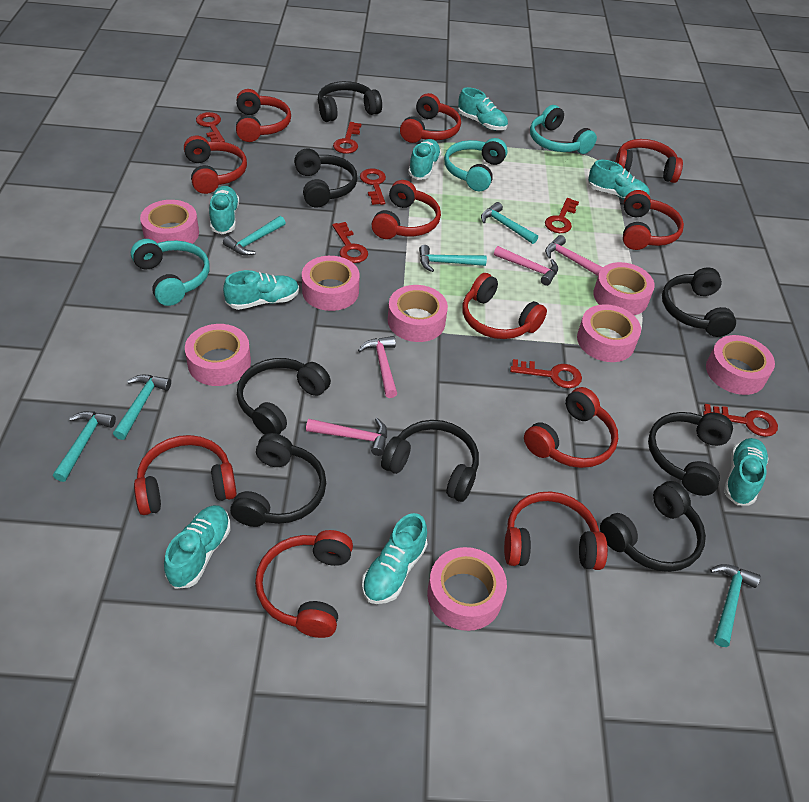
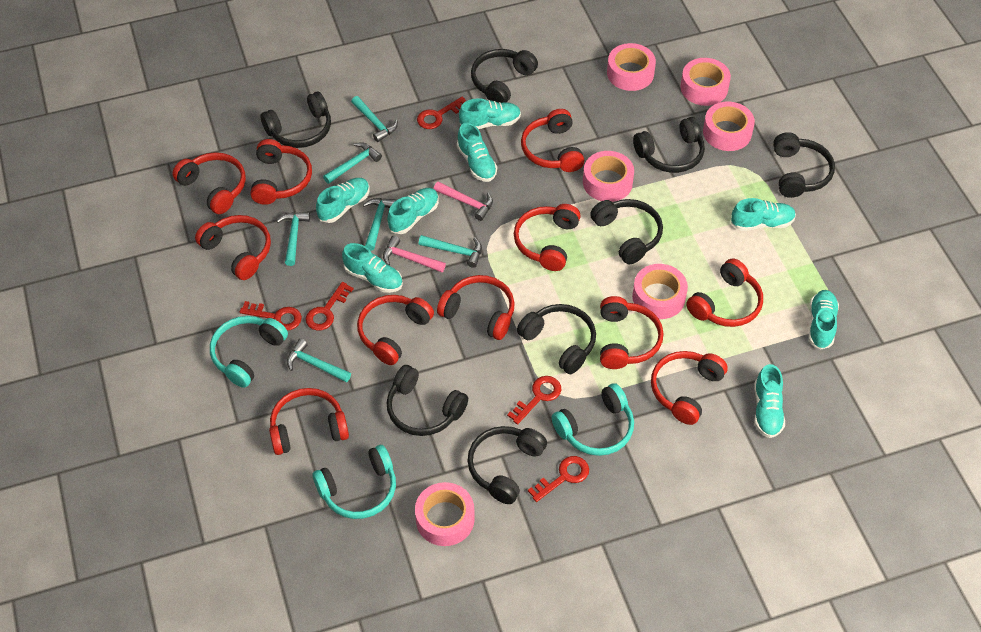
pink hammer: 4 -> 2
pink tape: 8 -> 6
red key: 7 -> 5

